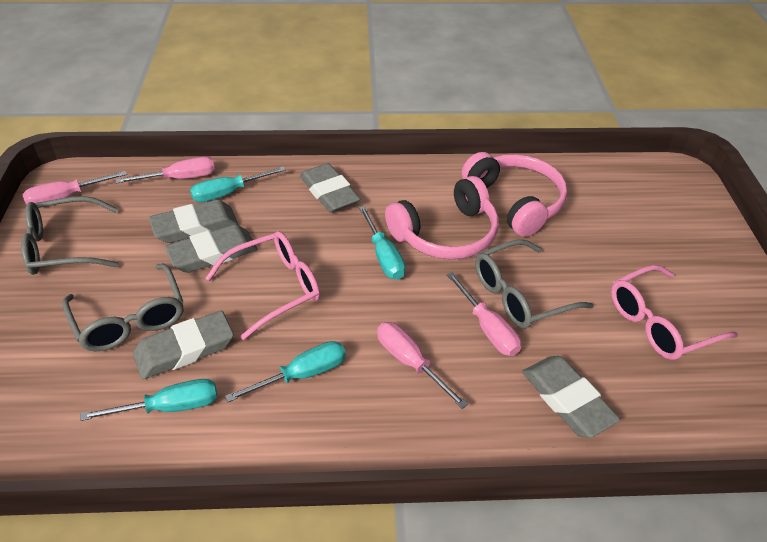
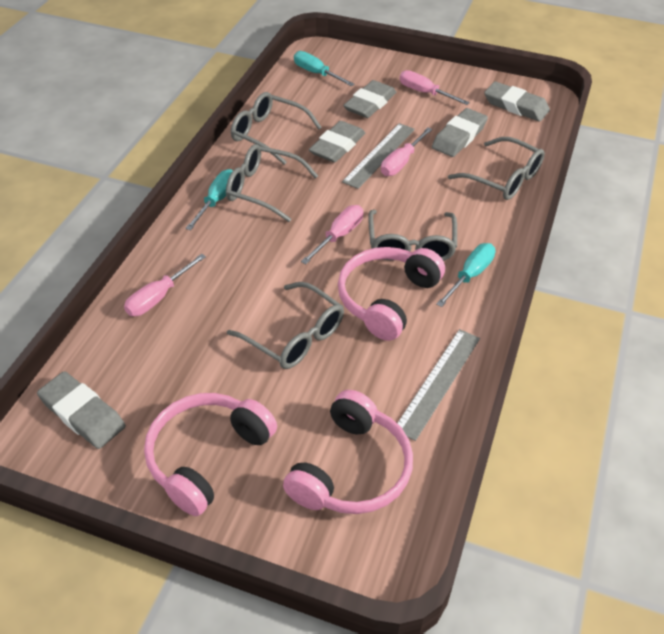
grey glasses: 3 -> 5
grey ruler: 0 -> 2
pink glasses: 2 -> 0
pink headphones: 2 -> 3
turquoise screwdriver: 4 -> 3

